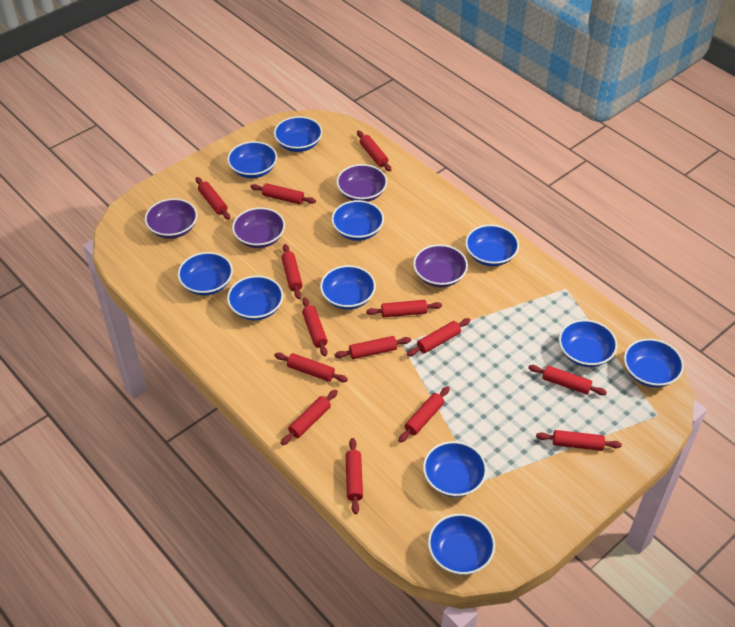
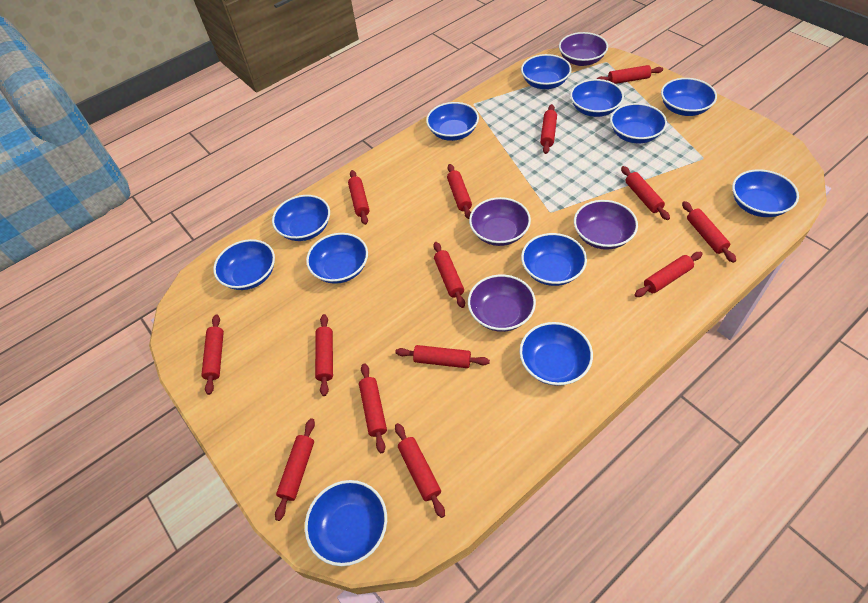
blue bowl: 11 -> 12

